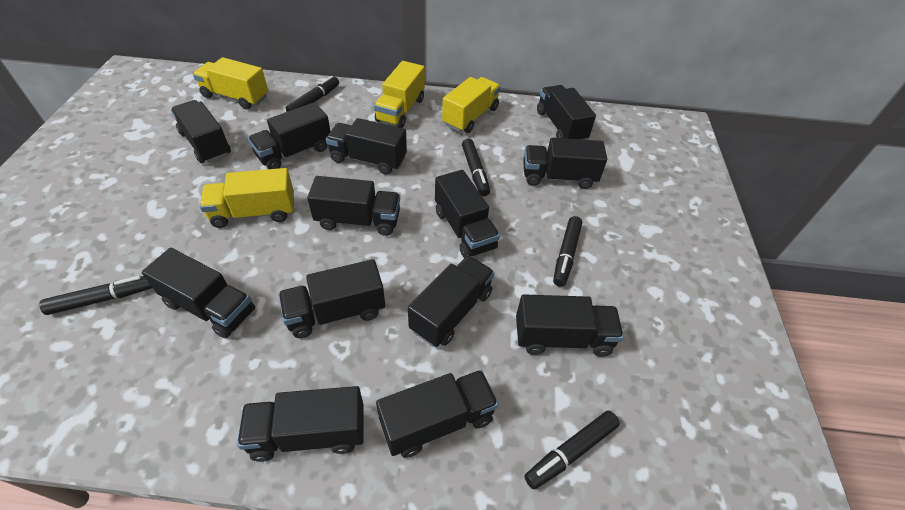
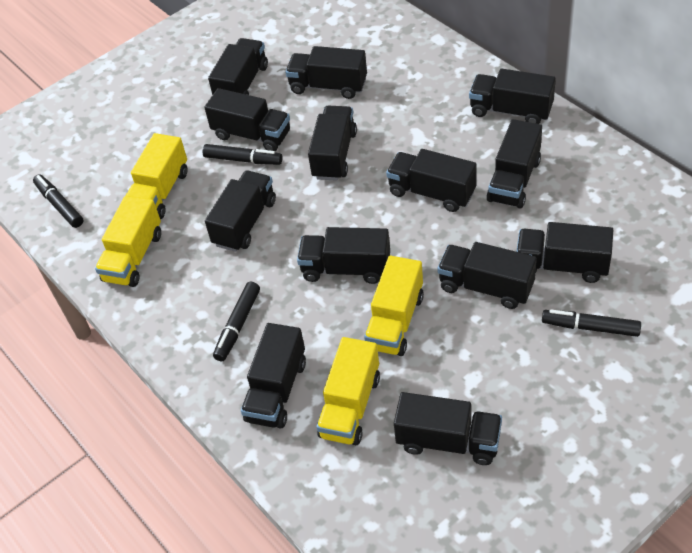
black marker: 5 -> 4

